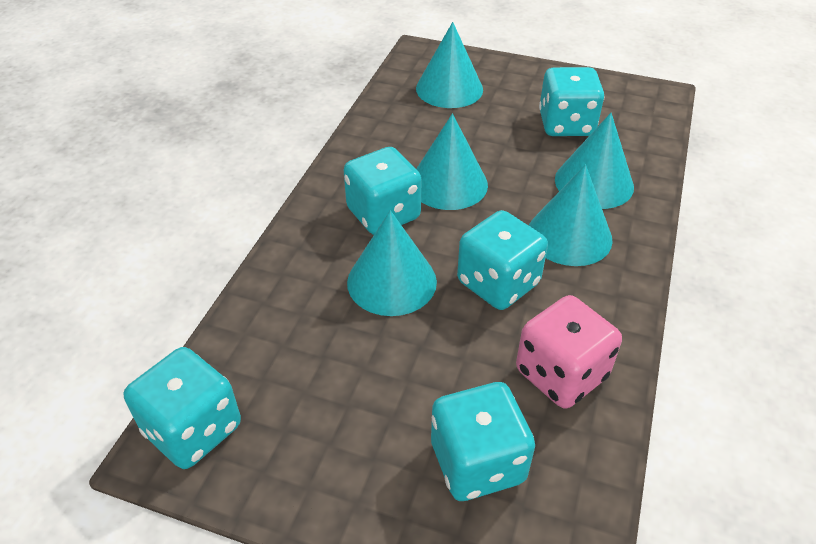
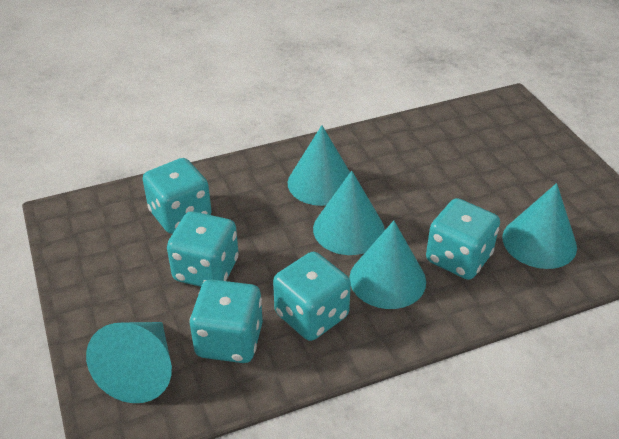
pink dice: 1 -> 0

